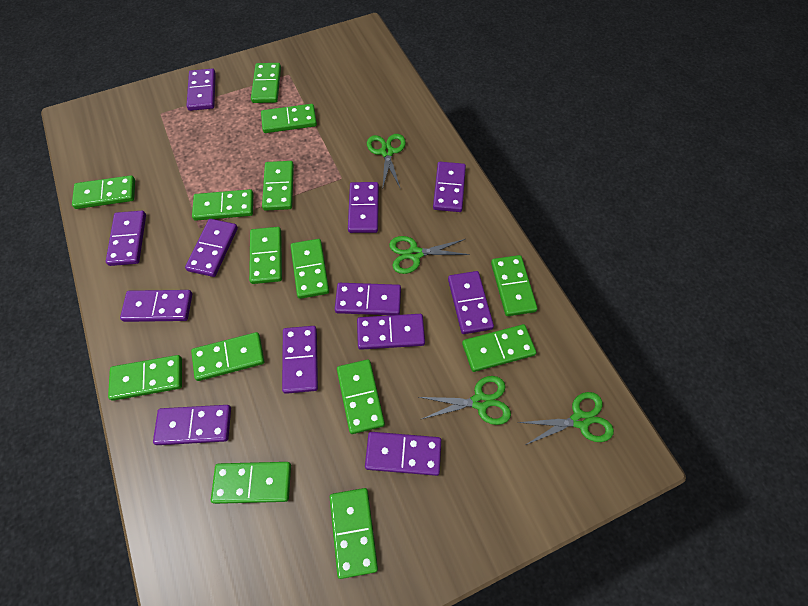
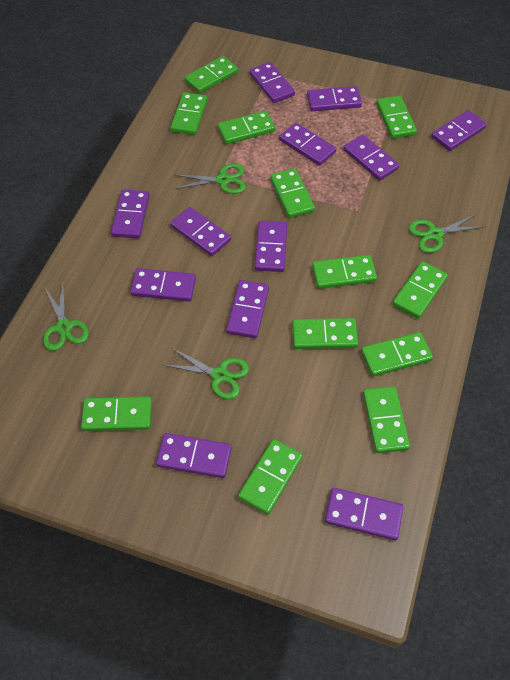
green domino: 14 -> 12

